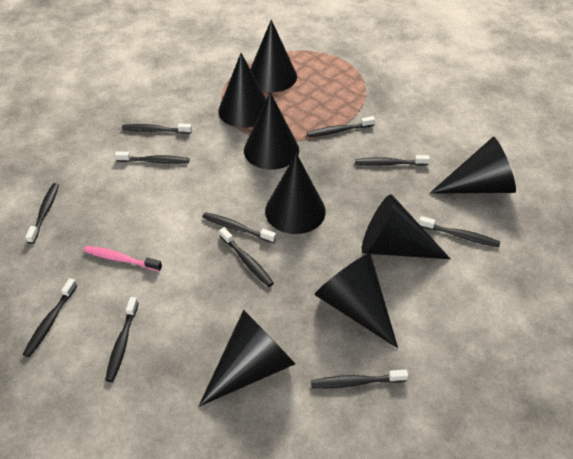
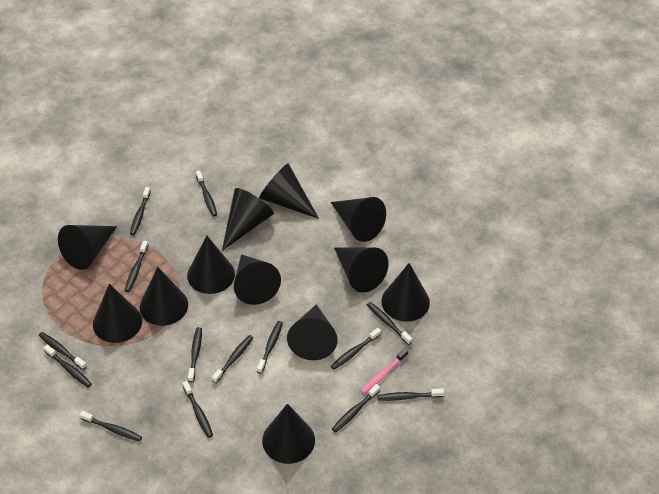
black cone: 8 -> 12
black toothbrush: 11 -> 14

